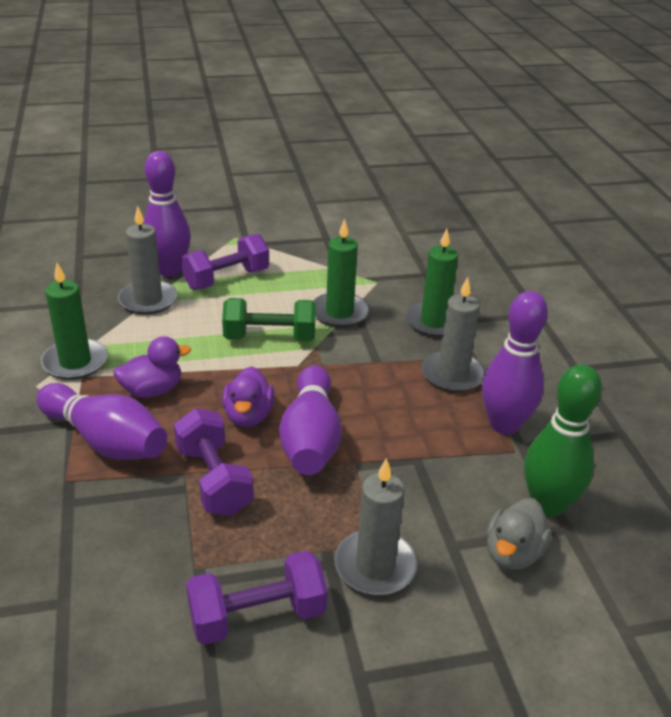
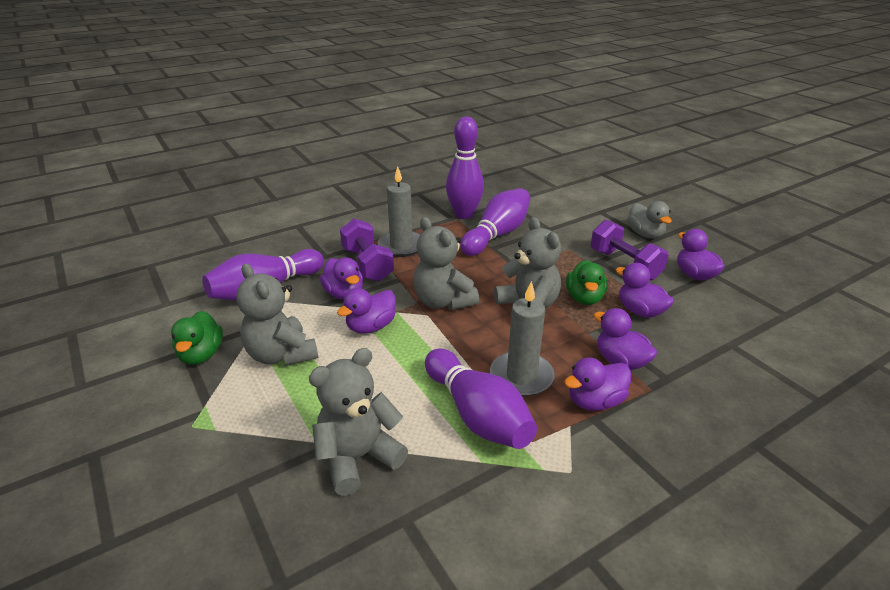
green bowling pin: 1 -> 0
green candle: 3 -> 0
green duck: 0 -> 2
green dumbbell: 1 -> 0
grey candle: 3 -> 2
grey teddy bear: 0 -> 4
purple duck: 2 -> 6
purple dumbbell: 3 -> 2

